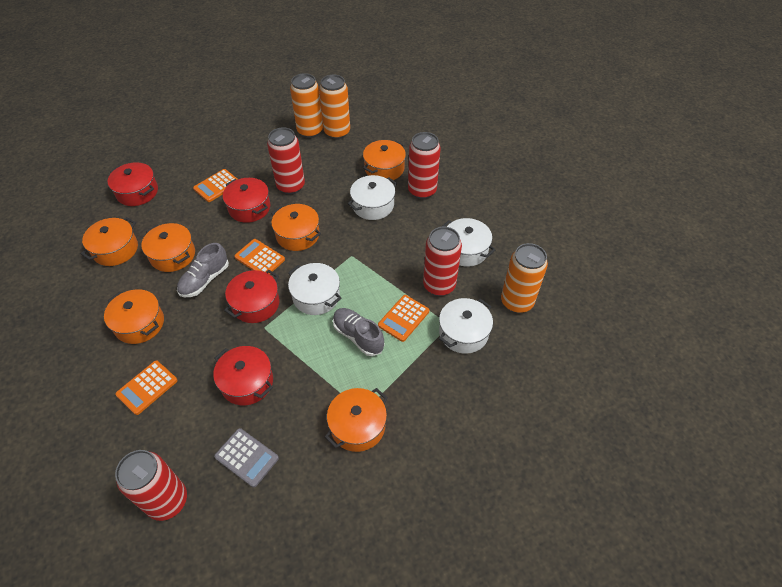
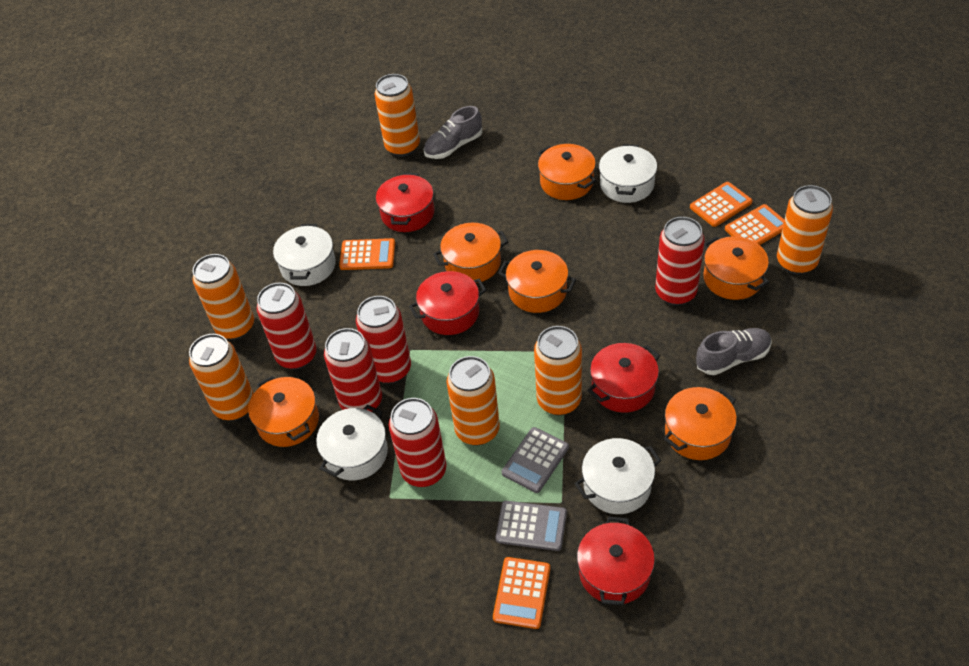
grey calculator: 1 -> 2
orange can: 3 -> 6
red can: 4 -> 5

